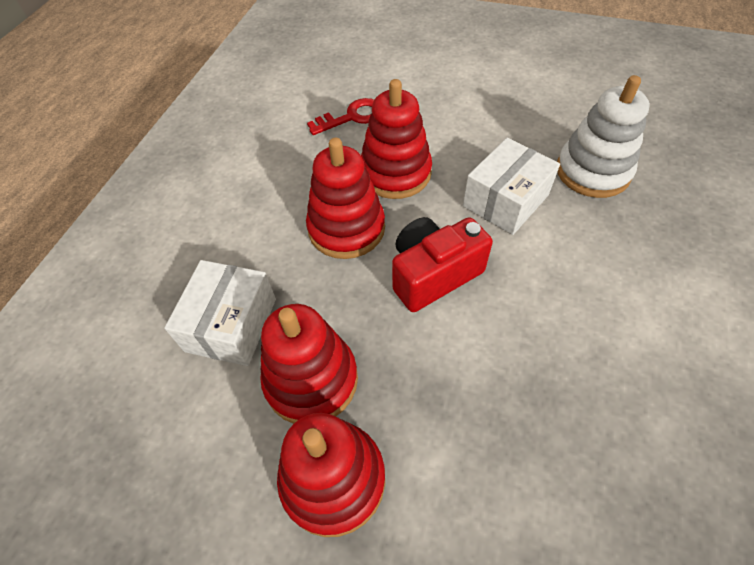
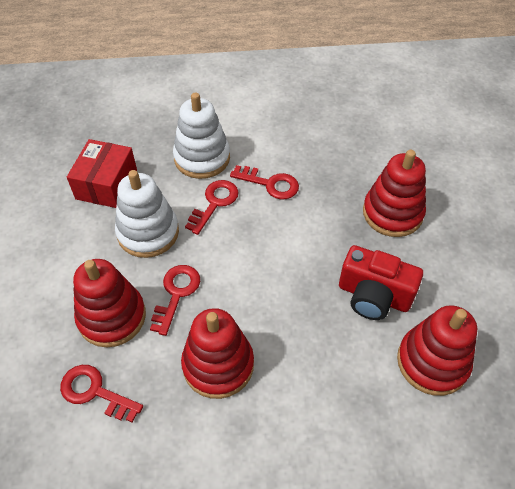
red box: 0 -> 1
red key: 1 -> 4
white box: 2 -> 0
white stacking toy: 1 -> 2

